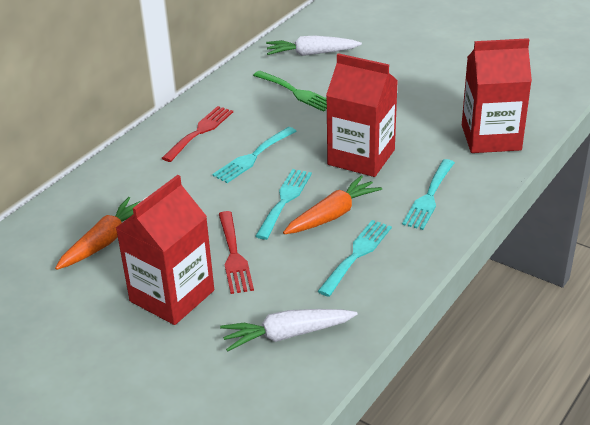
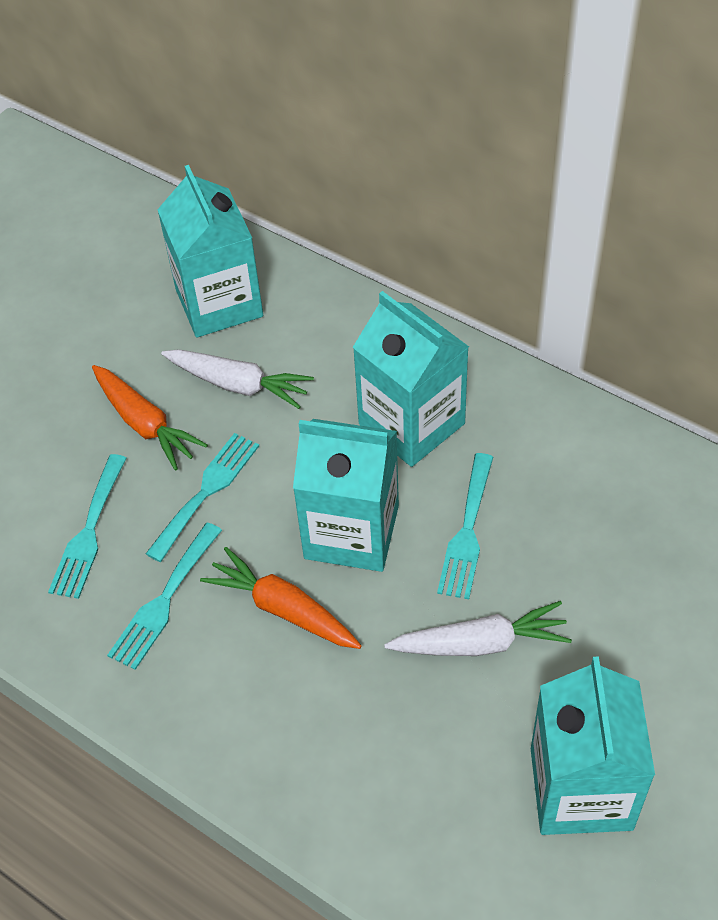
green fork: 1 -> 0
red carton: 3 -> 0
red fork: 2 -> 0
turquoise carton: 0 -> 4

